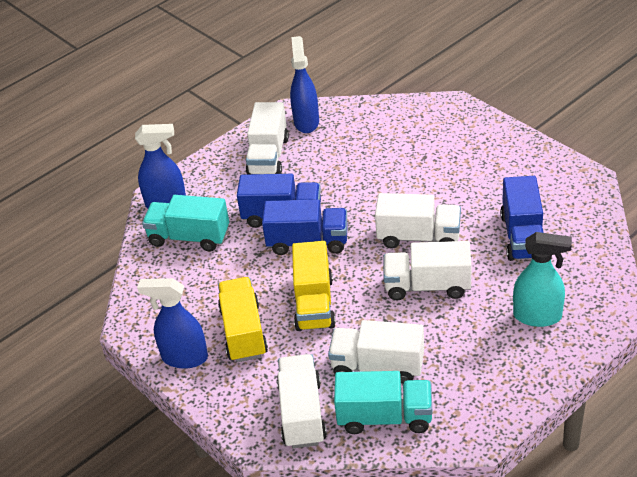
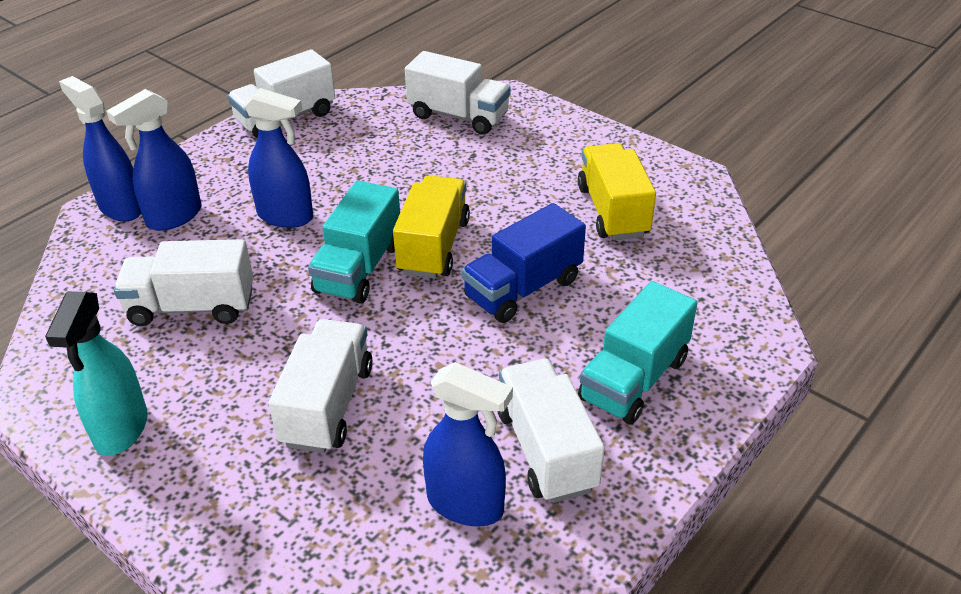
blue spray bottle: 3 -> 4
blue truck: 3 -> 1

